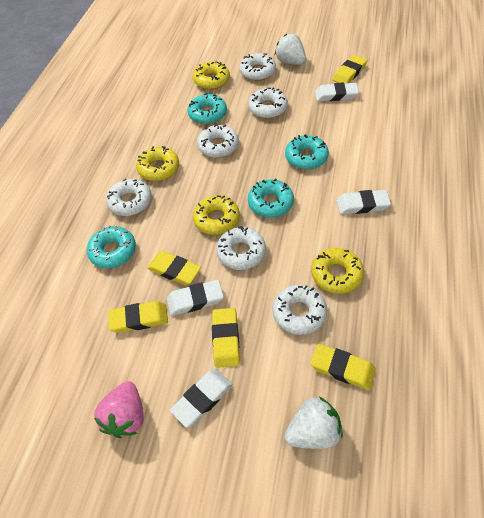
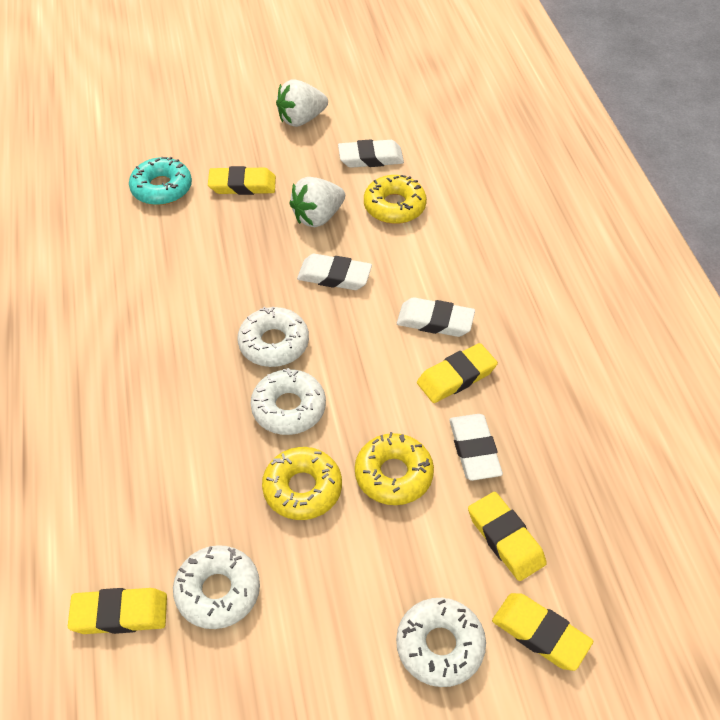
pink strawberry: 1 -> 0
turquoise donut: 4 -> 1
white donut: 6 -> 4
yellow donut: 4 -> 3

